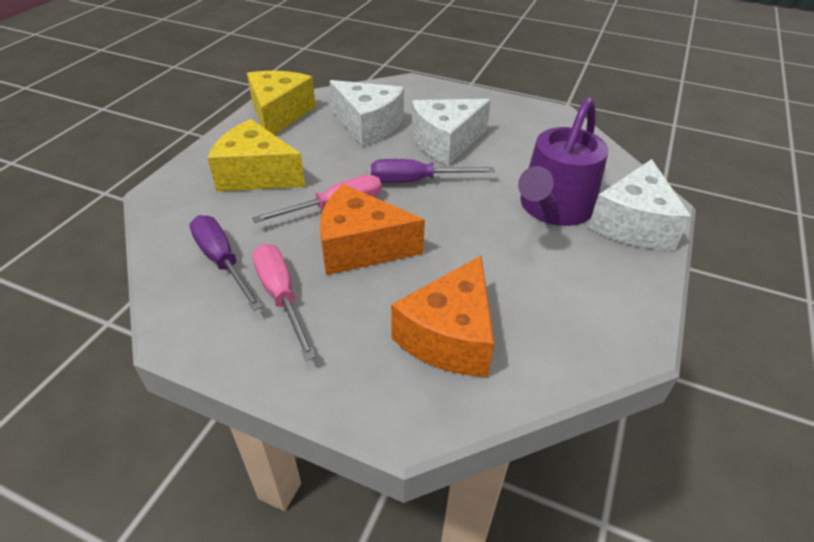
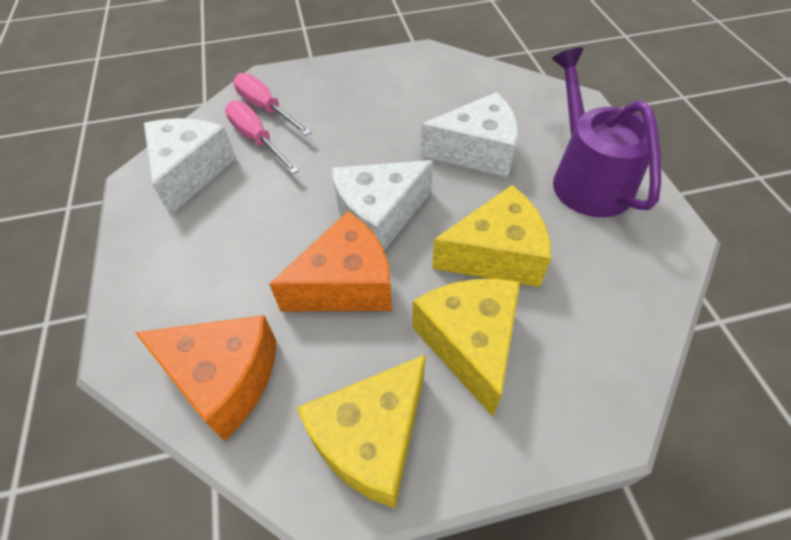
purple screwdriver: 2 -> 0
yellow cheese: 2 -> 3

